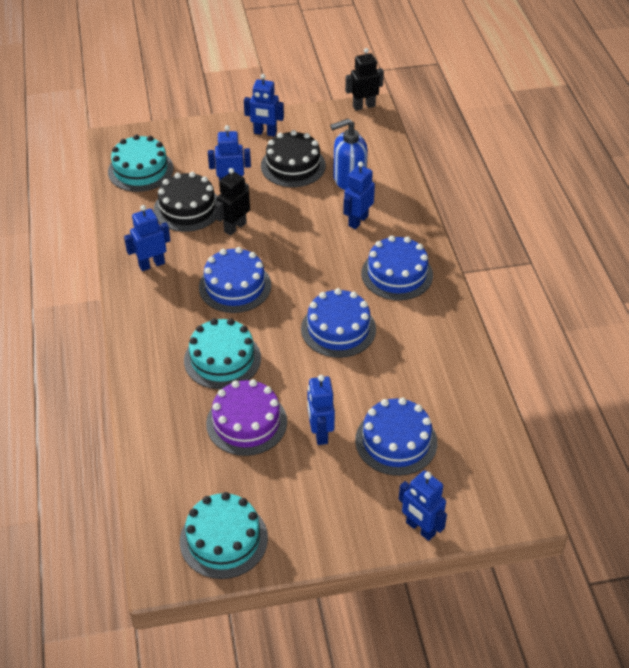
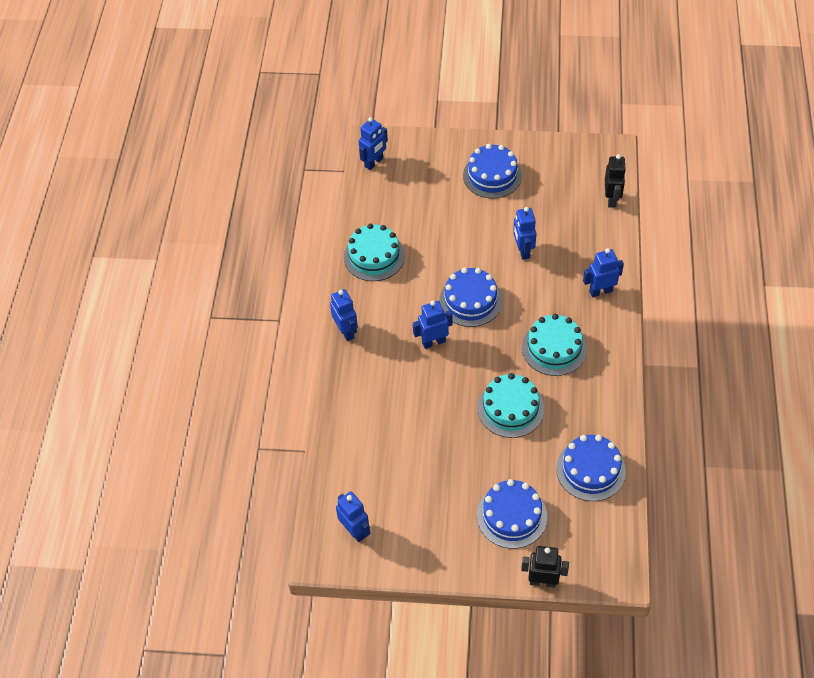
black cake: 2 -> 0
blue soap dispenser: 1 -> 0
purple cake: 1 -> 0

